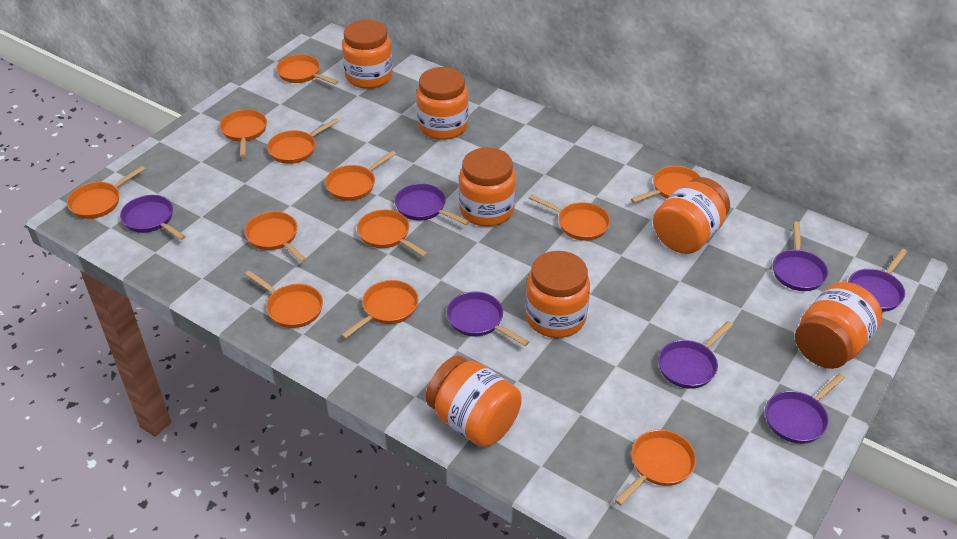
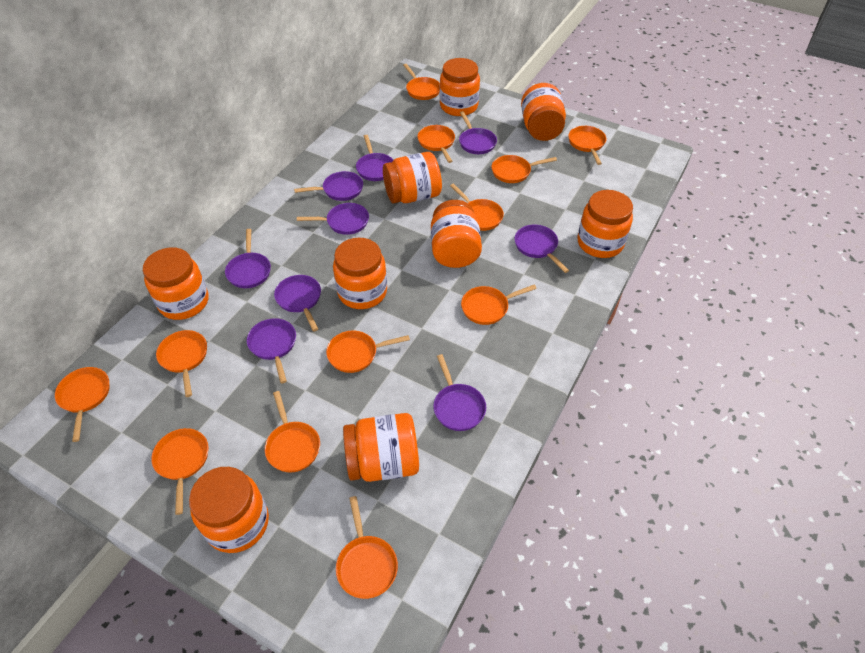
orange jar: 7 -> 9
purple pan: 7 -> 9

